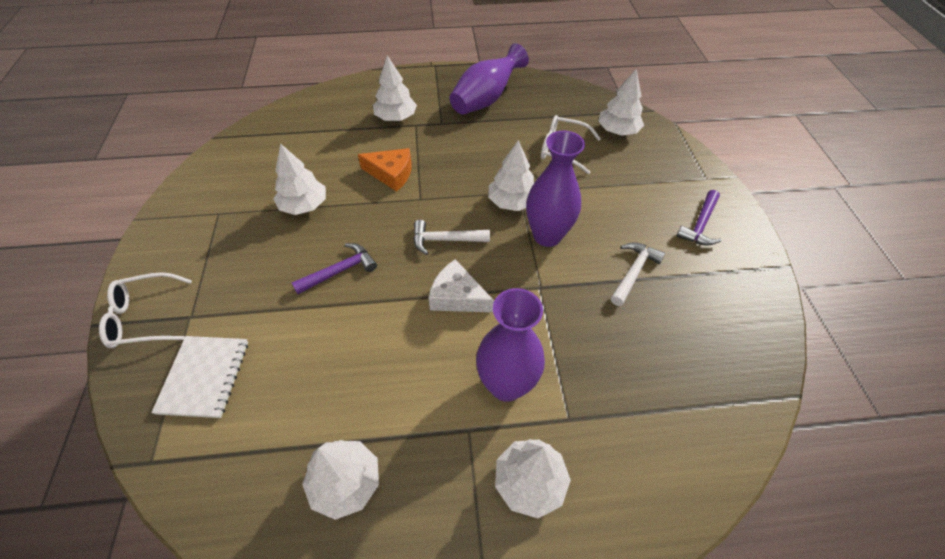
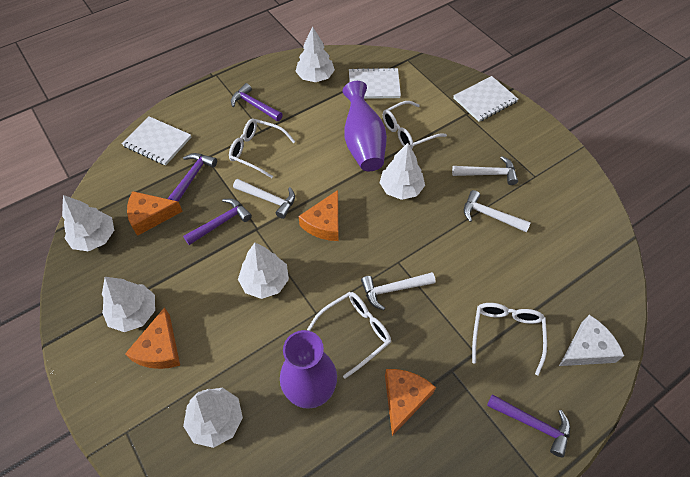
orange cheese: 1 -> 4
purple hammer: 2 -> 4
purple vase: 3 -> 2
white glasses: 2 -> 4
white hammer: 2 -> 4
white notebook: 1 -> 3

